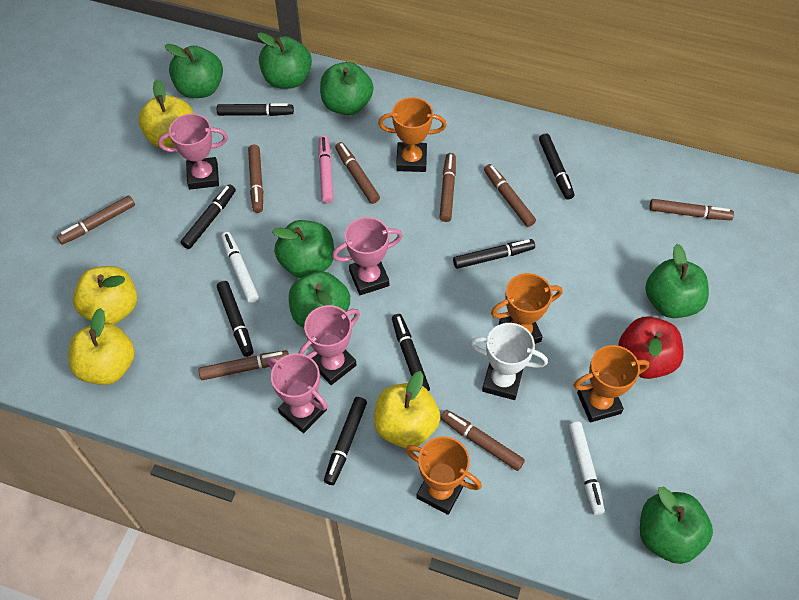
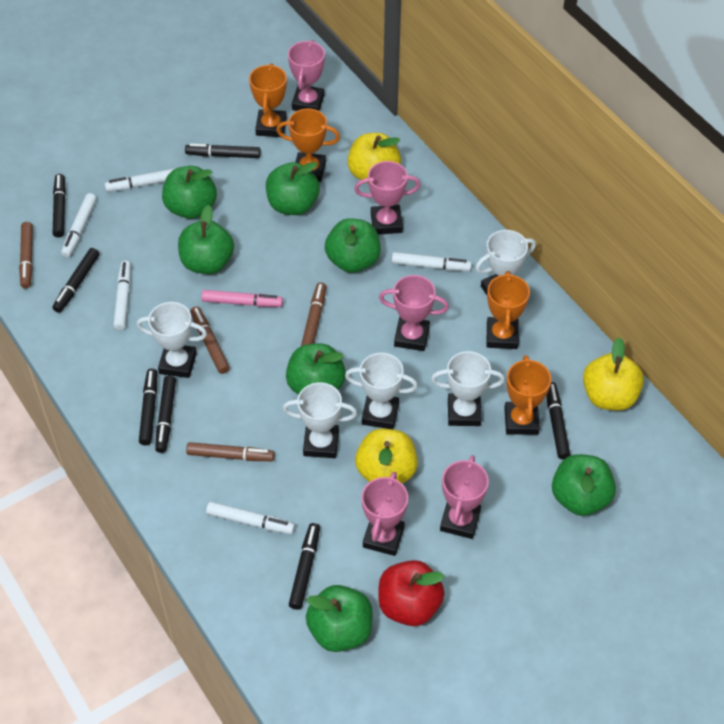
brown marker: 8 -> 4
pink trophy: 4 -> 5
white marker: 2 -> 5
white trophy: 1 -> 5
yellow apple: 4 -> 3

